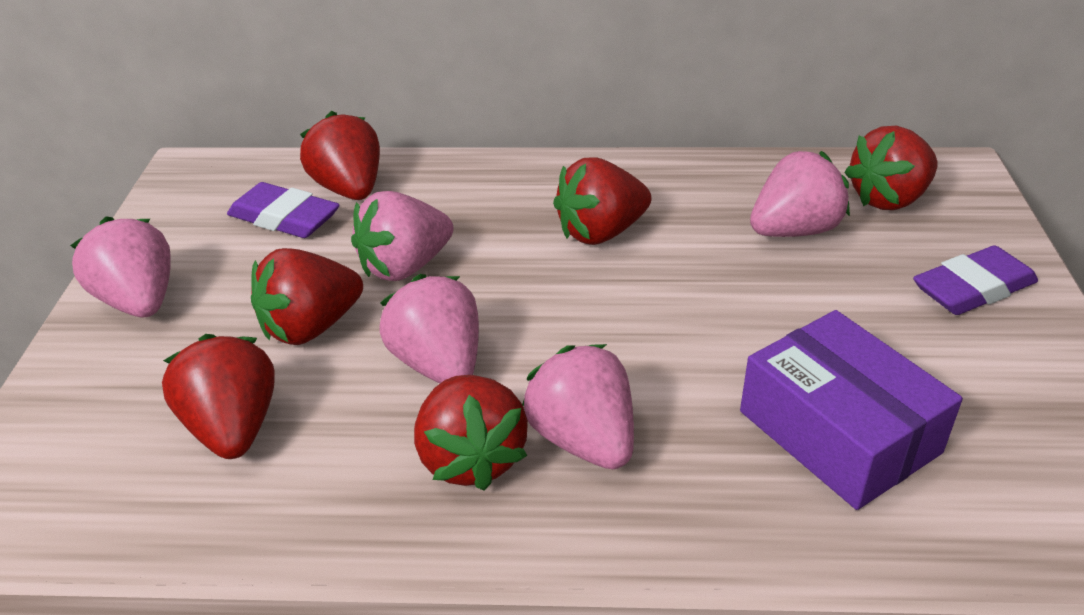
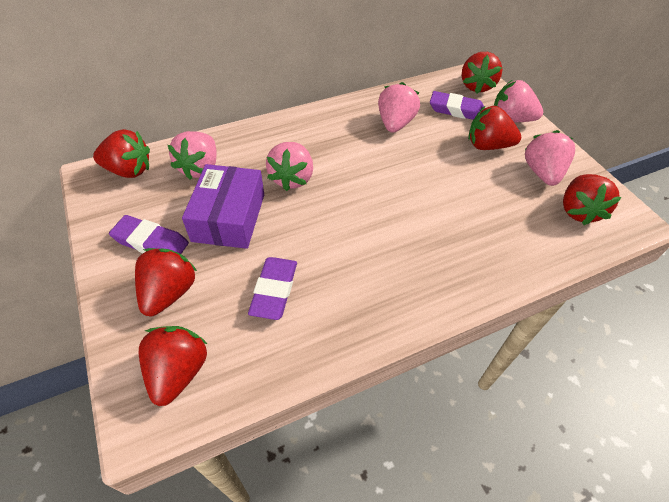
purple eraser: 2 -> 3

